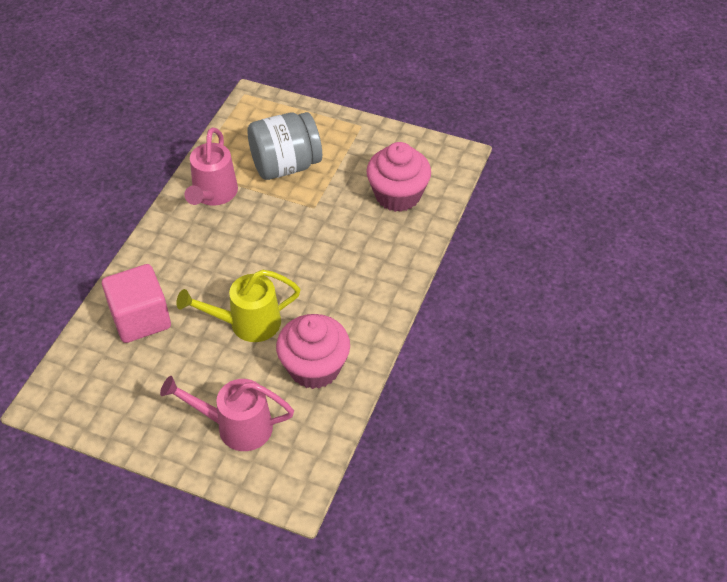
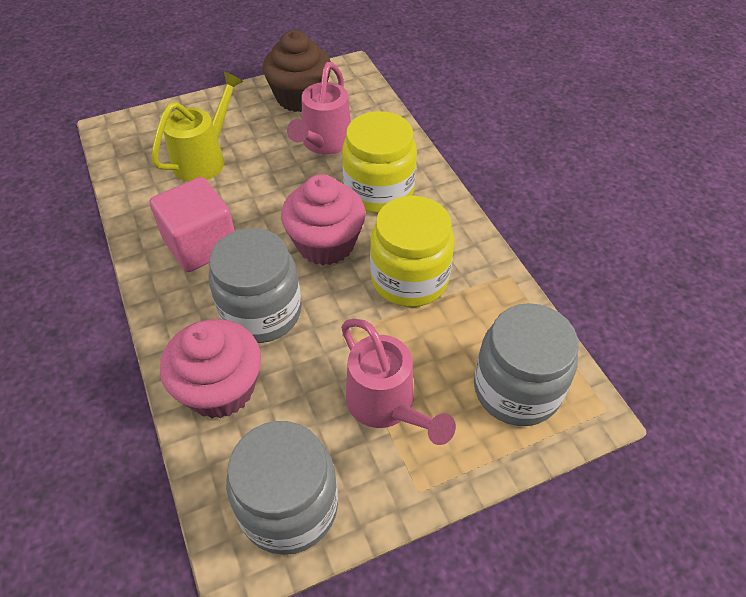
brown cupcake: 0 -> 1
grey jar: 1 -> 3
yellow jar: 0 -> 2

